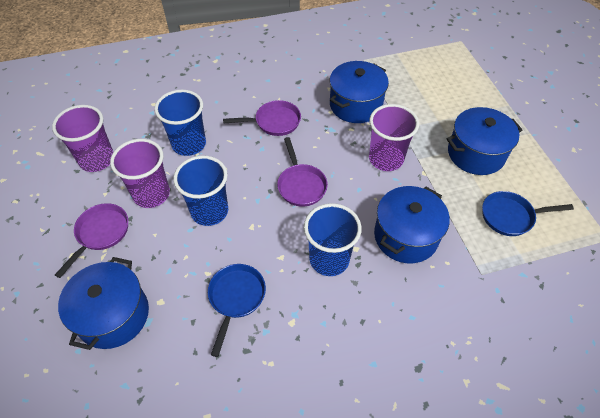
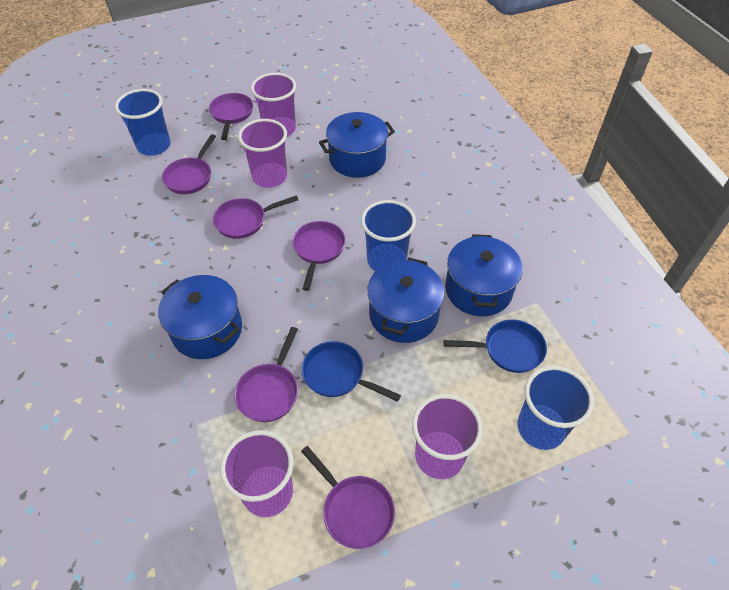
purple cup: 3 -> 4
purple pan: 3 -> 6

